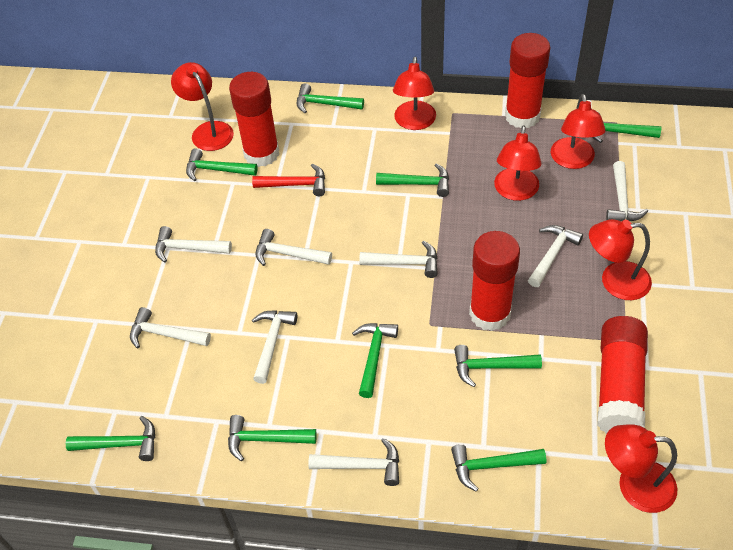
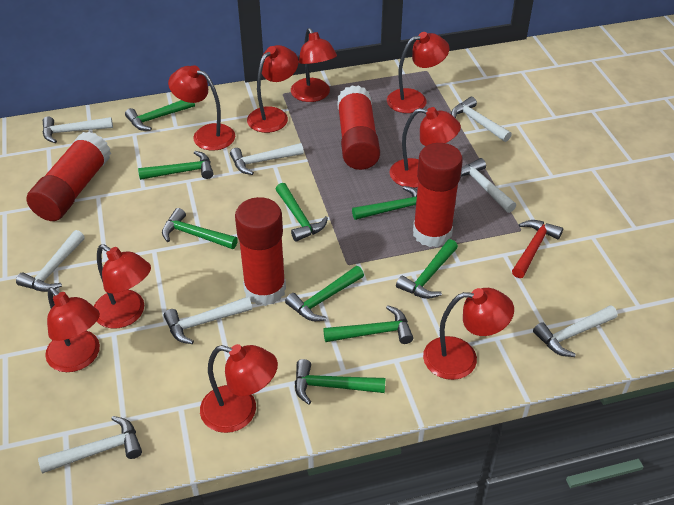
red lamp: 6 -> 9

